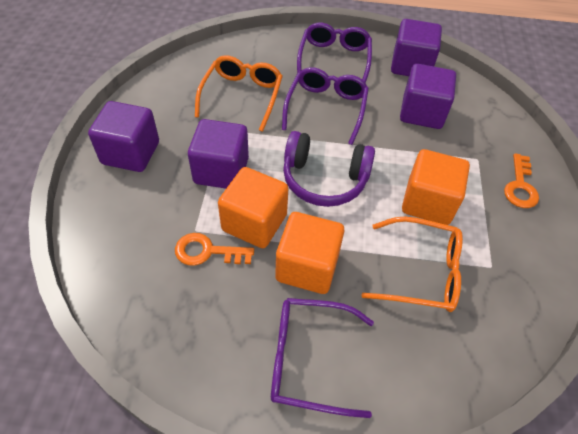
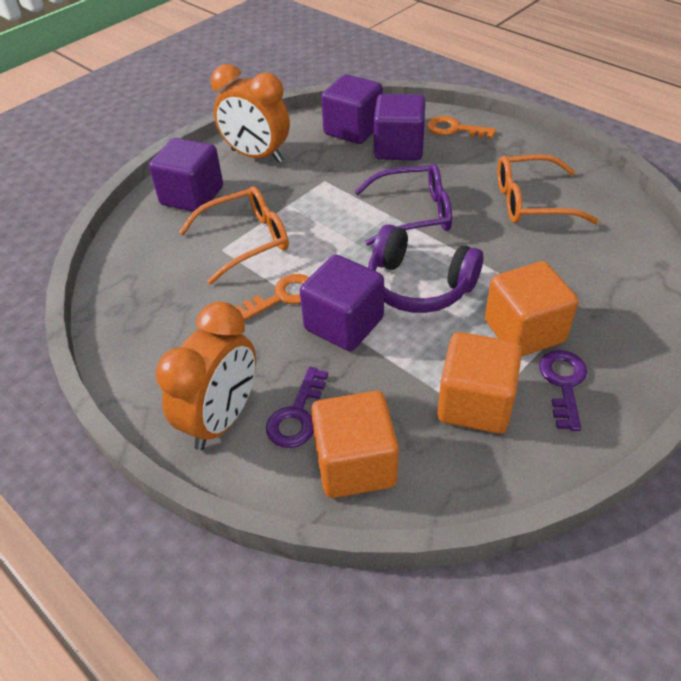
orange clock: 0 -> 2
purple glasses: 3 -> 1
purple key: 0 -> 2

